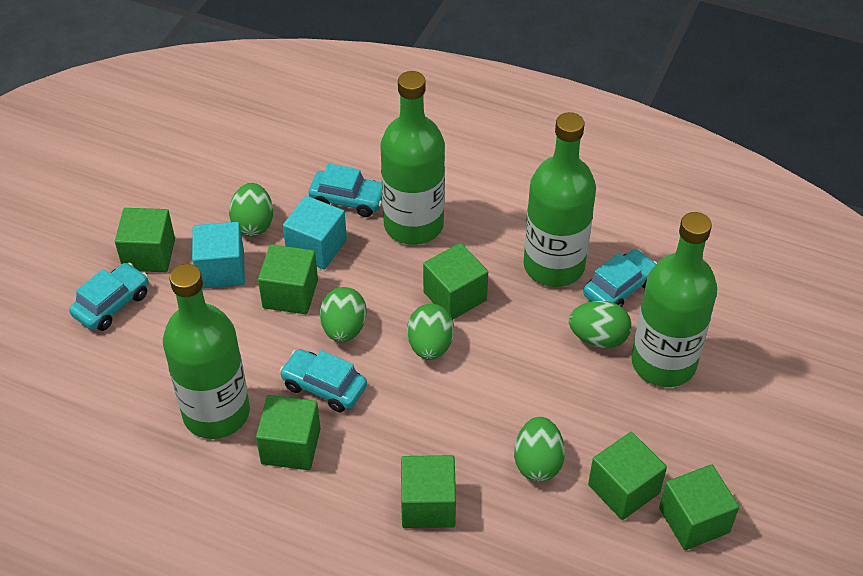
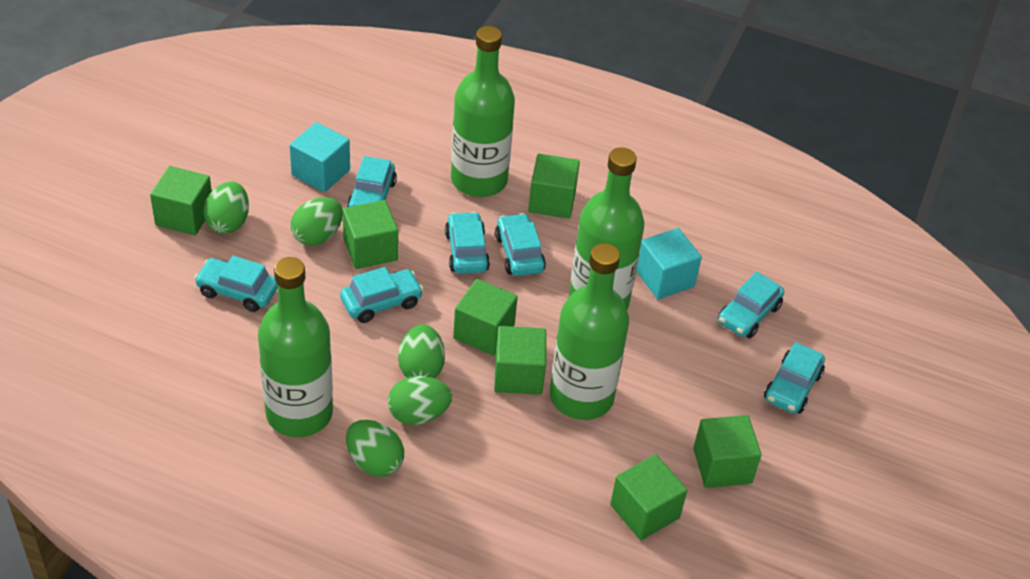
turquoise car: 4 -> 7

